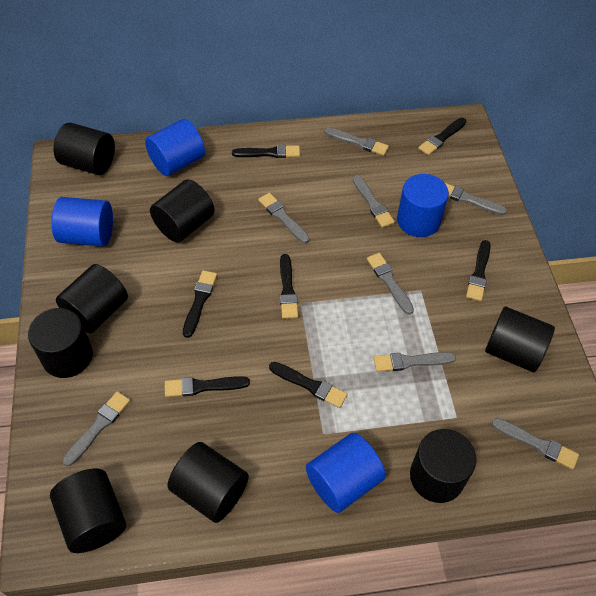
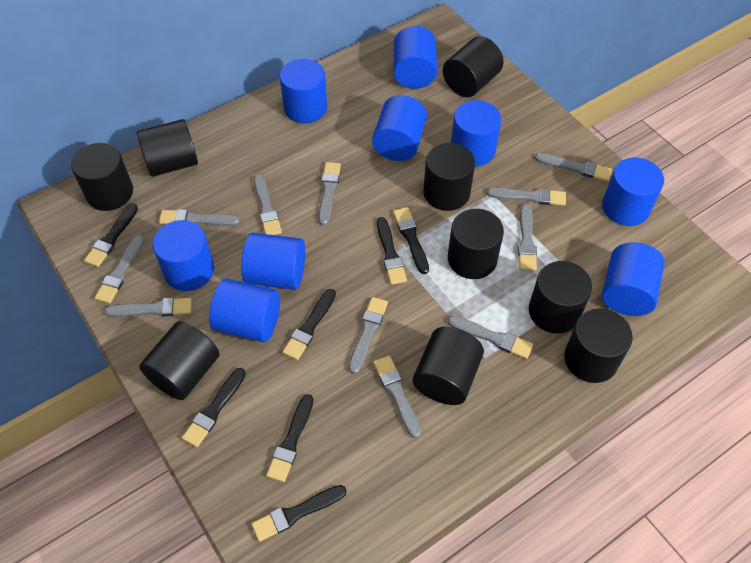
black cylinder: 8 -> 9
blue cylinder: 4 -> 9
grey brush: 8 -> 11

